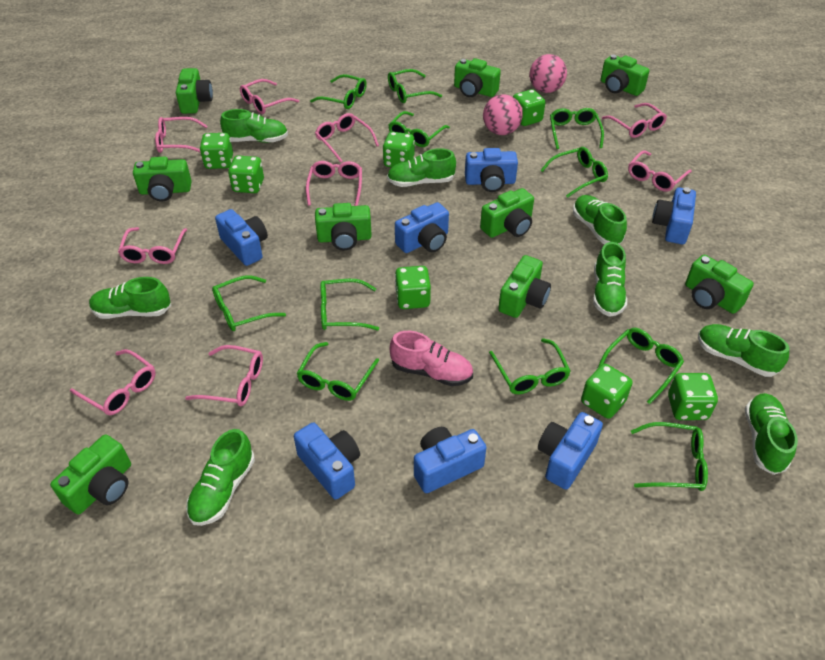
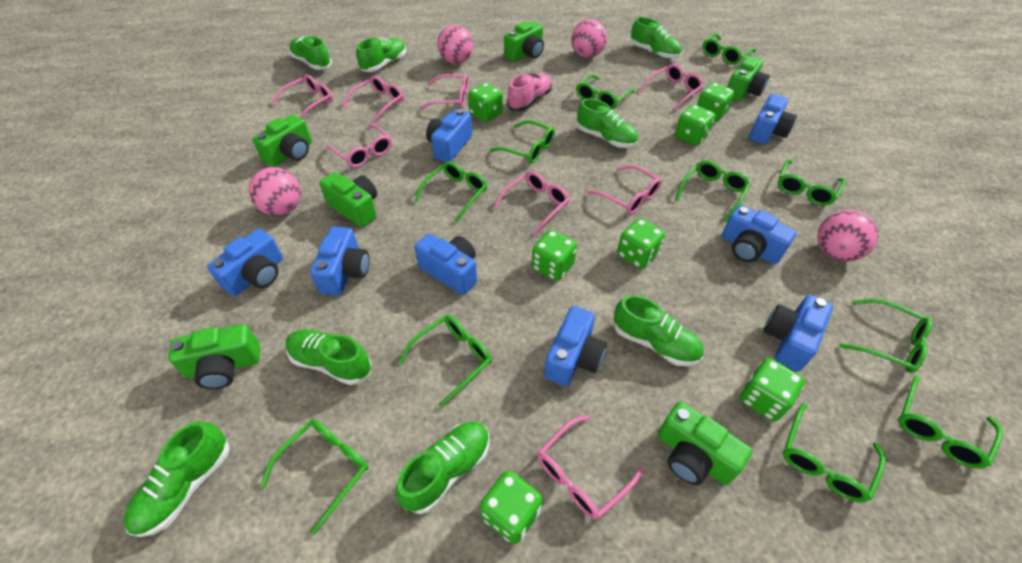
blue camera: 7 -> 8
green camera: 9 -> 6
pink ball: 2 -> 4
pink glasses: 9 -> 8

